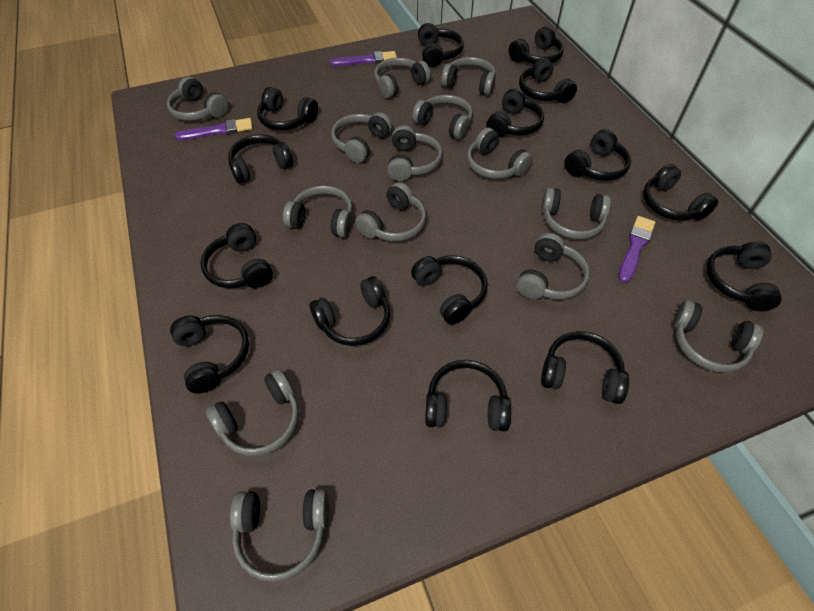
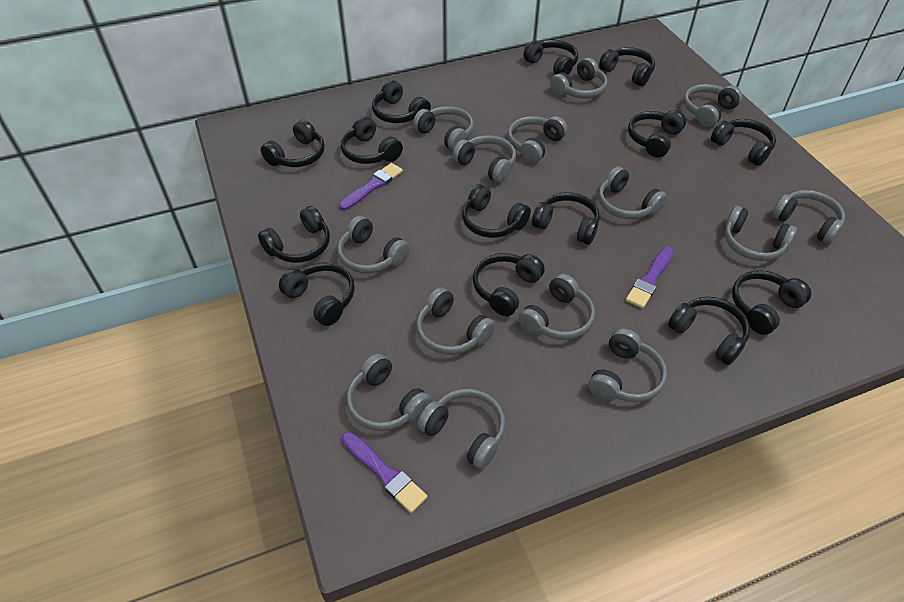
black headphones: 15 -> 14

